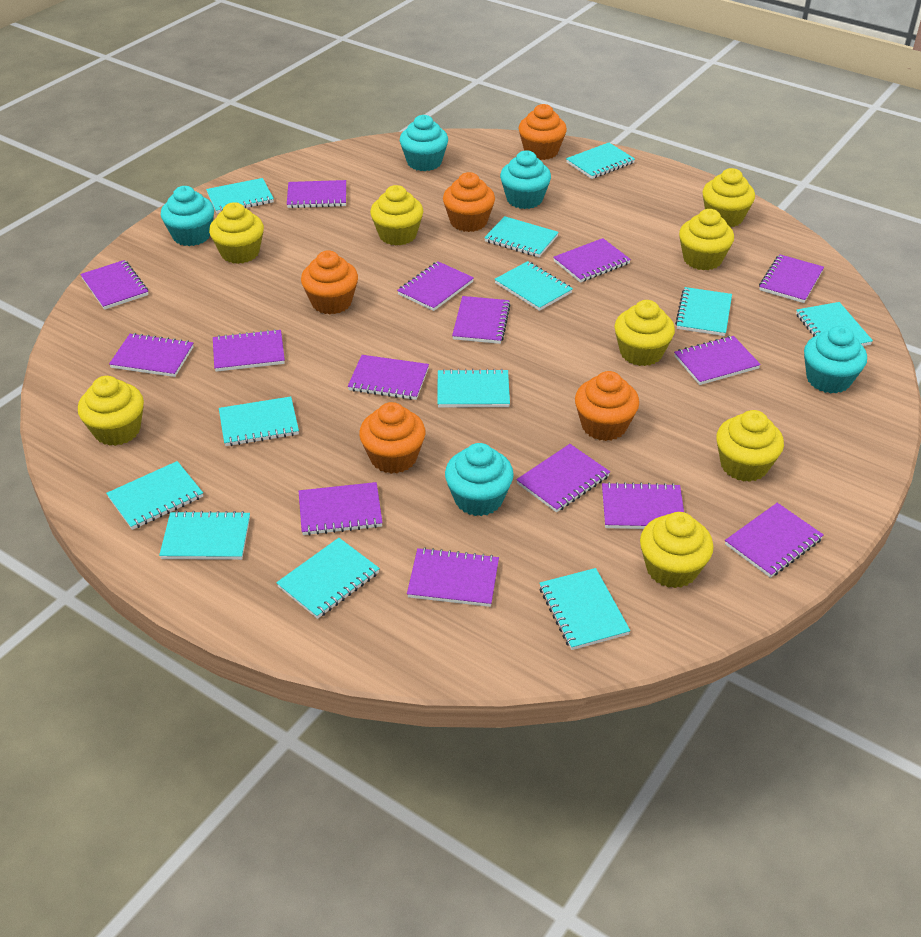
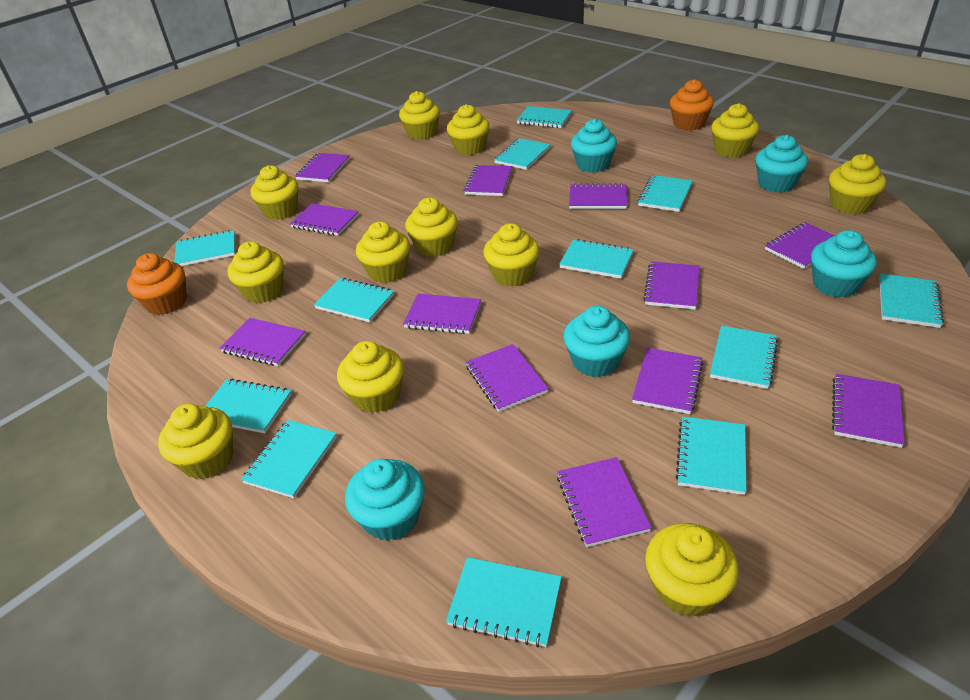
orange cupcake: 5 -> 2
purple notebook: 15 -> 12
yellow cupcake: 8 -> 12

